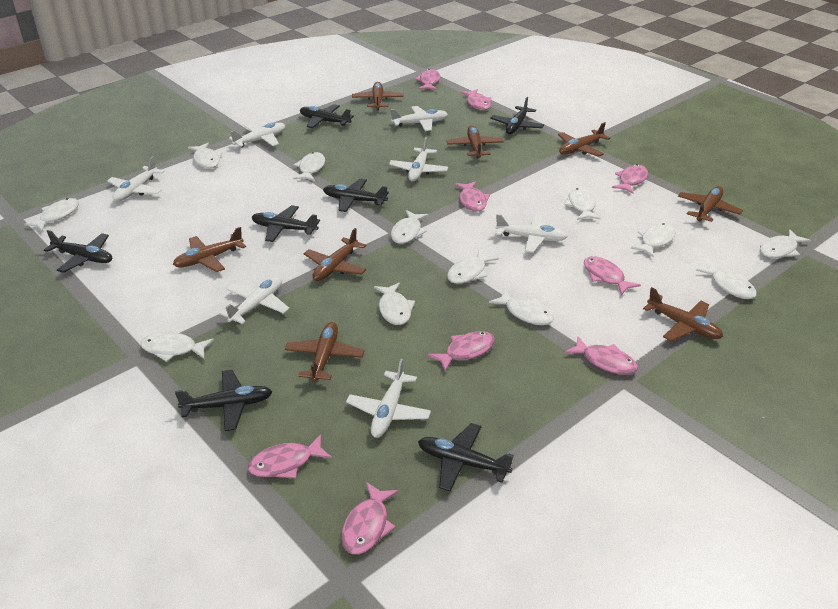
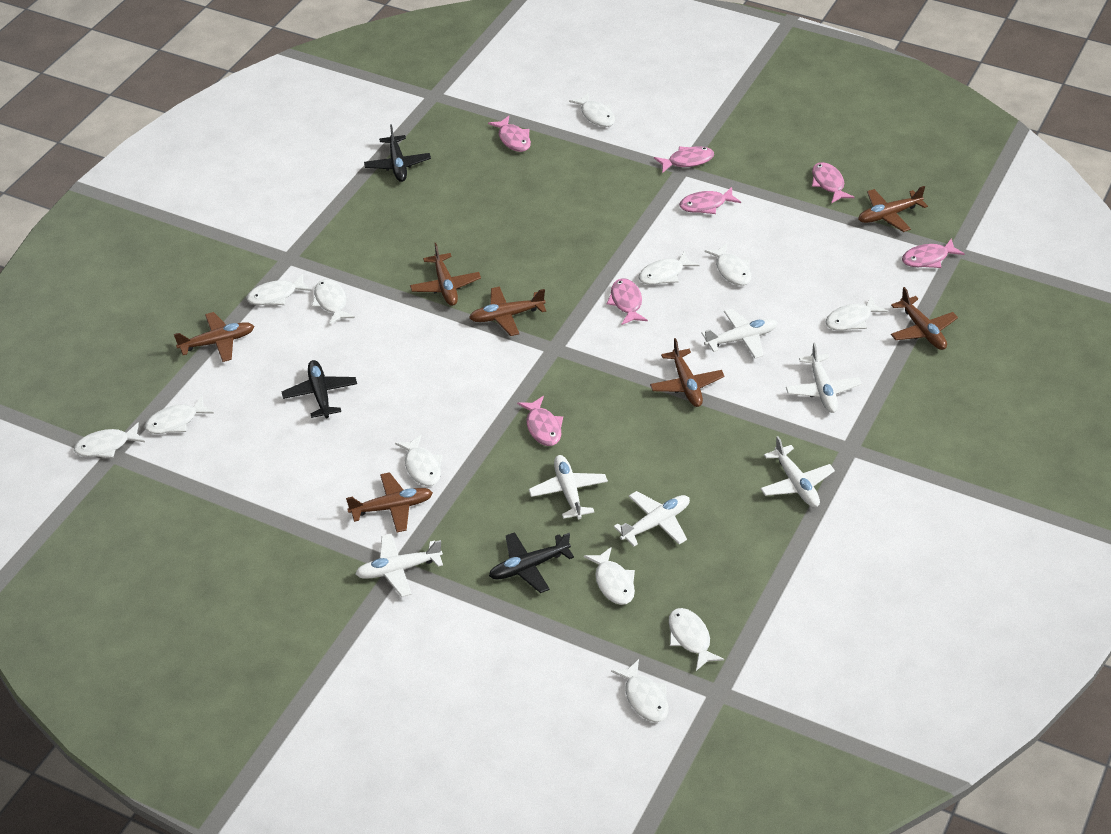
black plane: 7 -> 3
brown plane: 8 -> 7
pink fish: 9 -> 7
white plane: 7 -> 6

